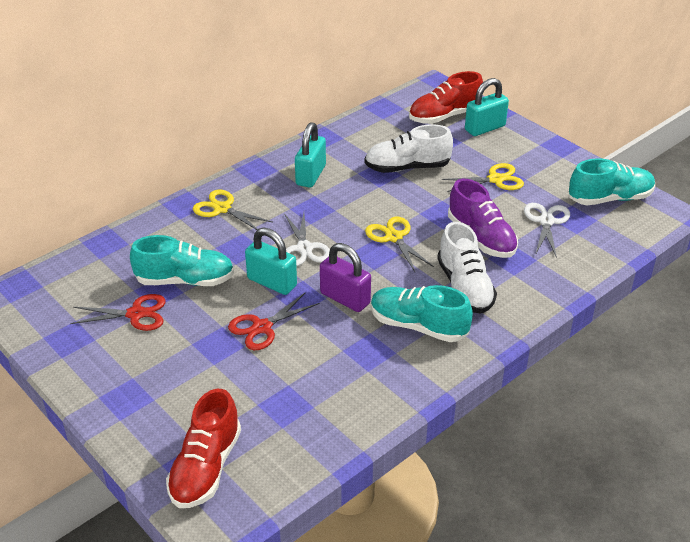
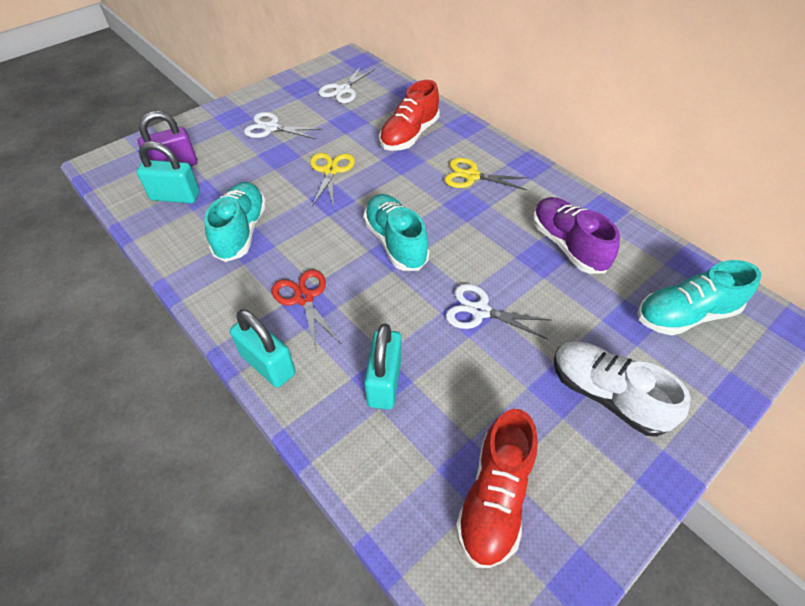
red scissors: 2 -> 1
white scissors: 2 -> 3
white shoe: 2 -> 1
yellow scissors: 3 -> 2

